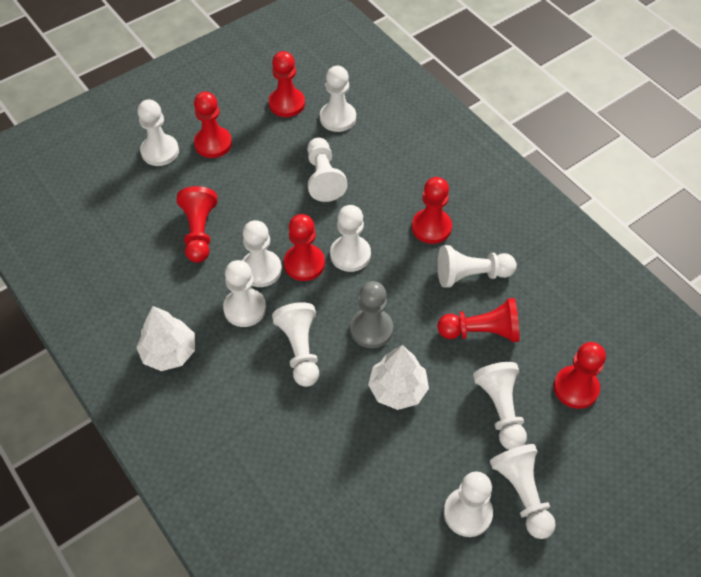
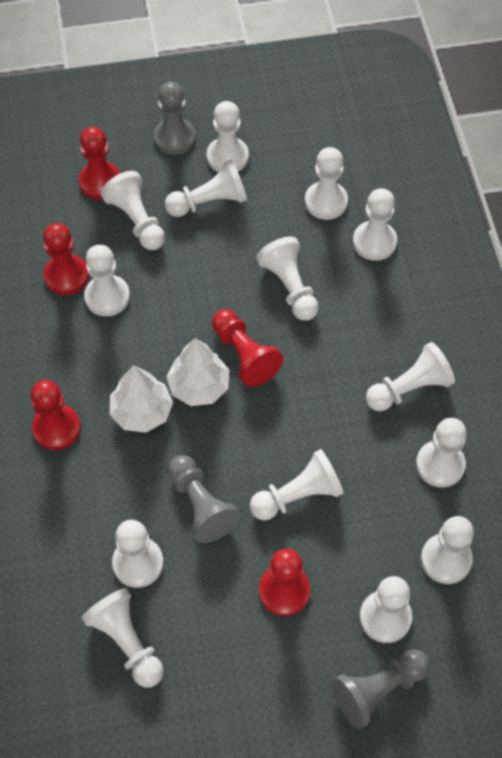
grey pawn: 1 -> 3
red pawn: 7 -> 5
white pawn: 11 -> 14

